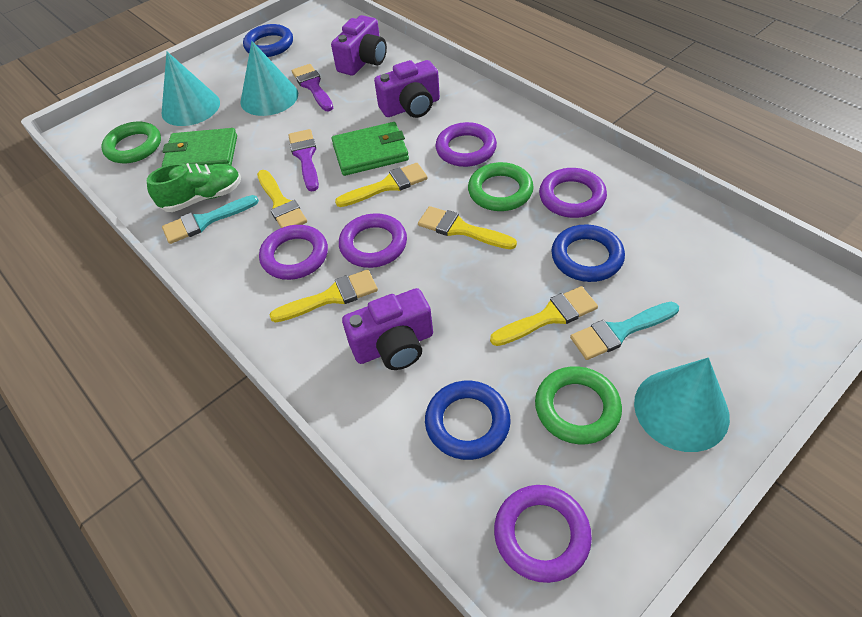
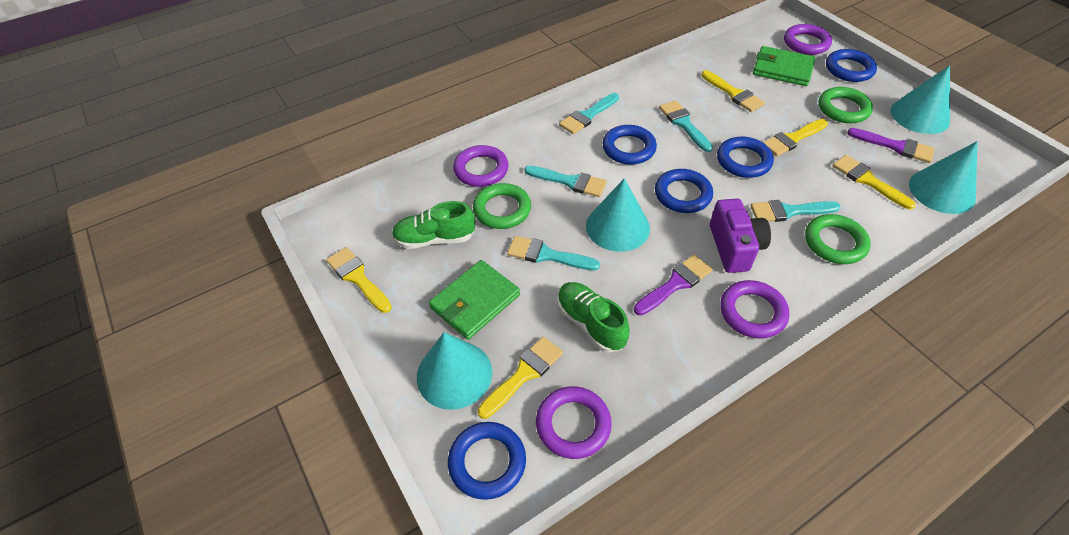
blue ring: 3 -> 5
green shoe: 1 -> 2
purple camera: 3 -> 1
purple ring: 5 -> 4
turquoise brush: 2 -> 5
turquoise cone: 3 -> 4

